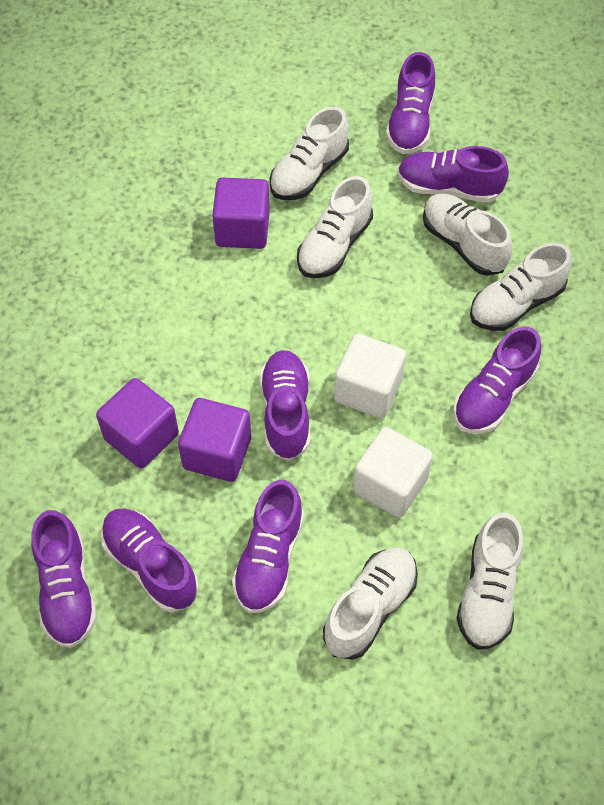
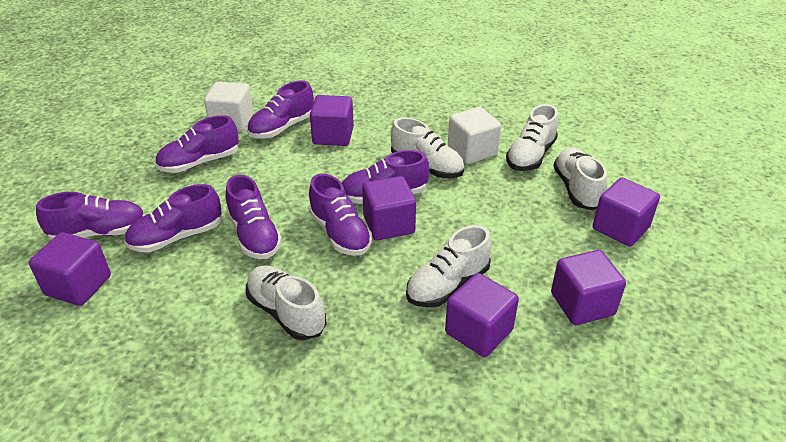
purple cube: 3 -> 6
white shoe: 6 -> 5

